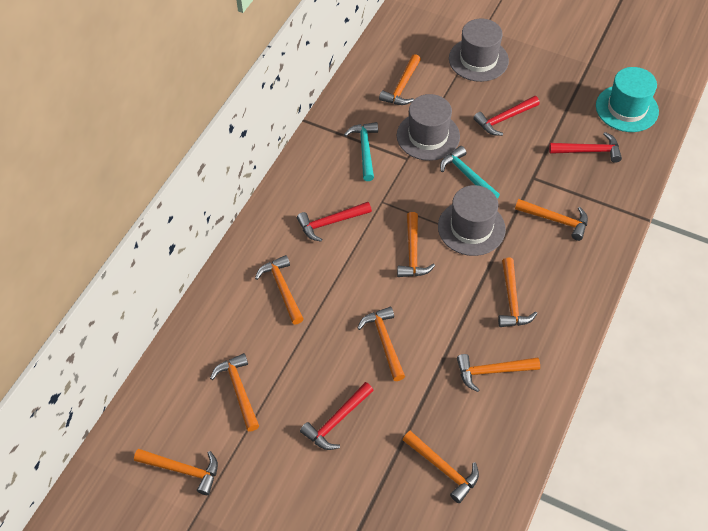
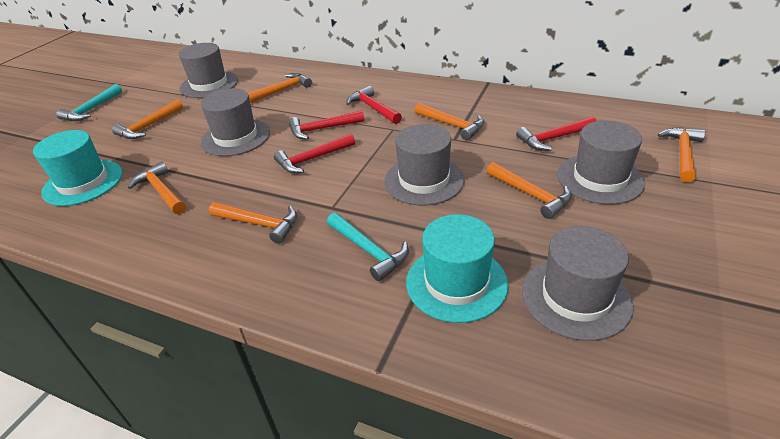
grey hat: 3 -> 5
orange hammer: 10 -> 7
turquoise hat: 1 -> 2

